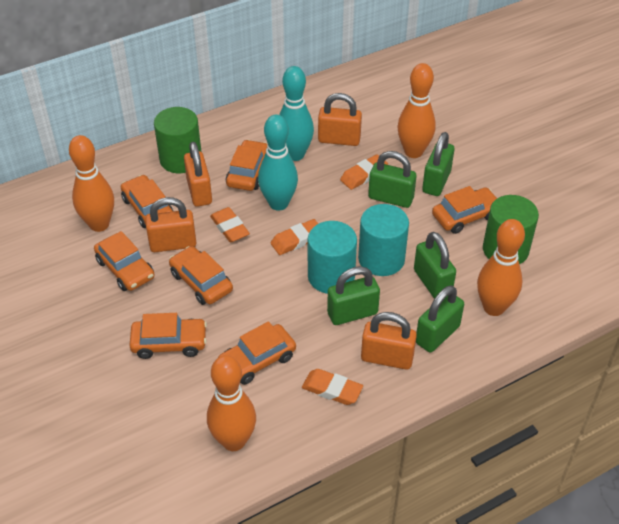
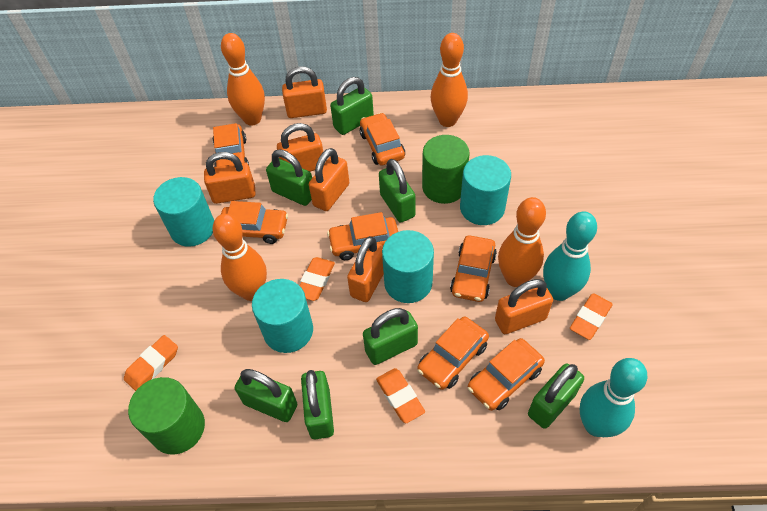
green padlock: 5 -> 7
orange padlock: 4 -> 6
turquoise cylinder: 2 -> 4

